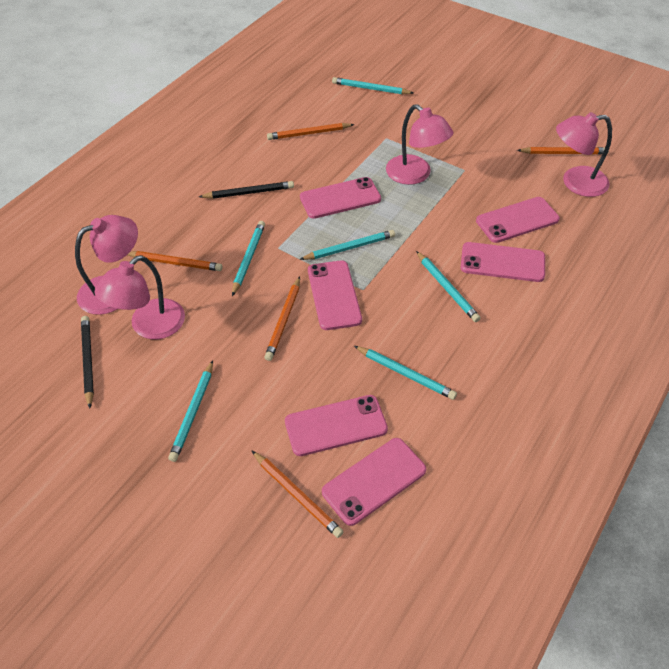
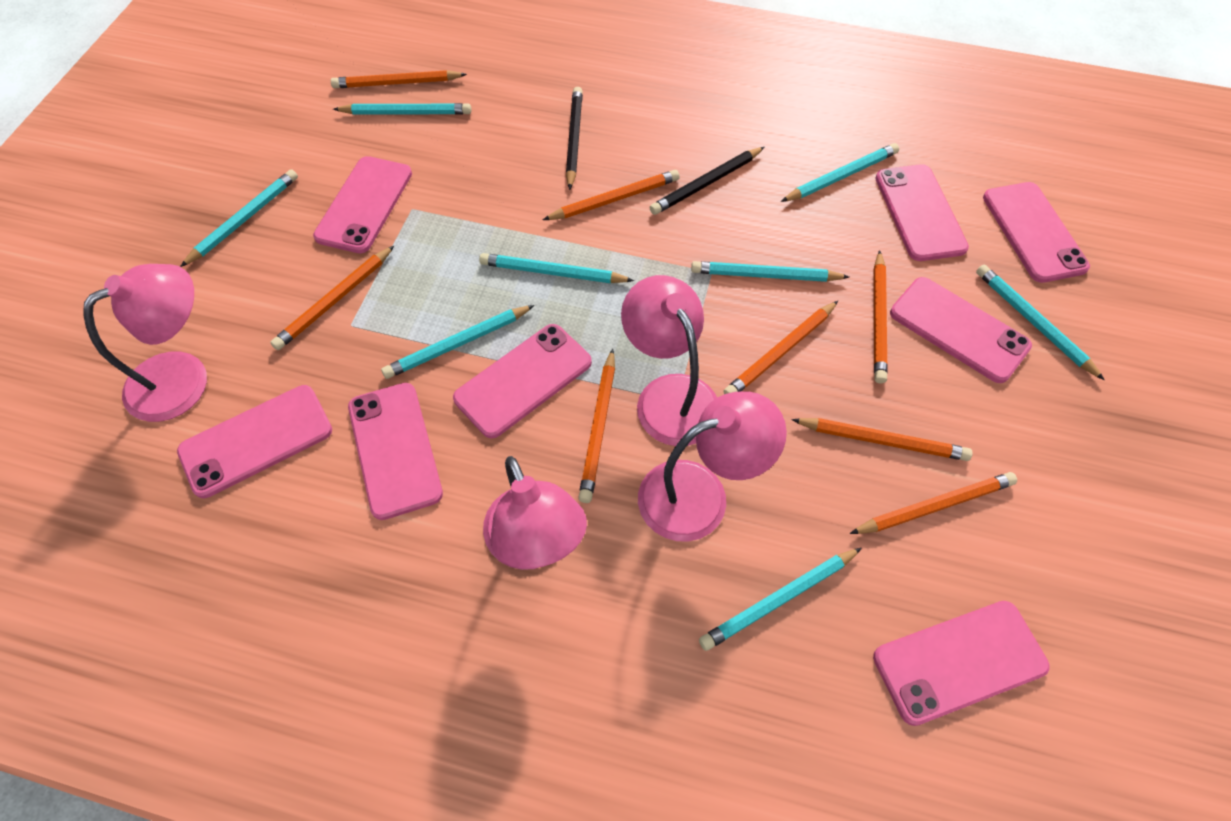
orange pencil: 5 -> 8
pink phone: 6 -> 8
turquoise pencil: 6 -> 8

